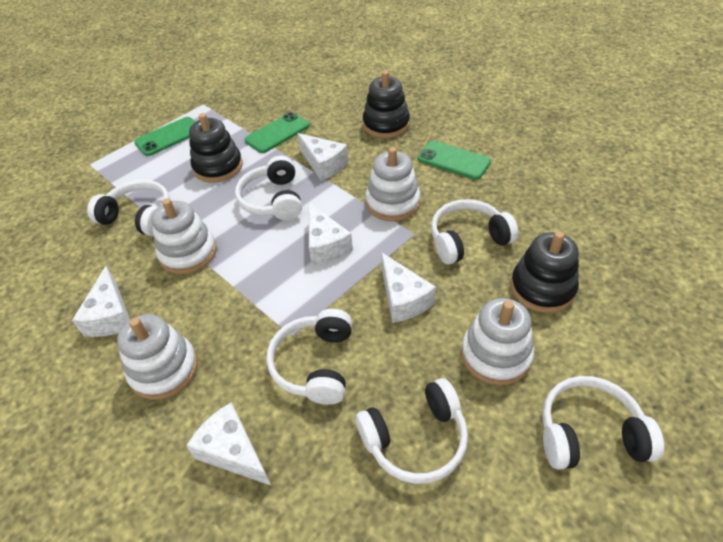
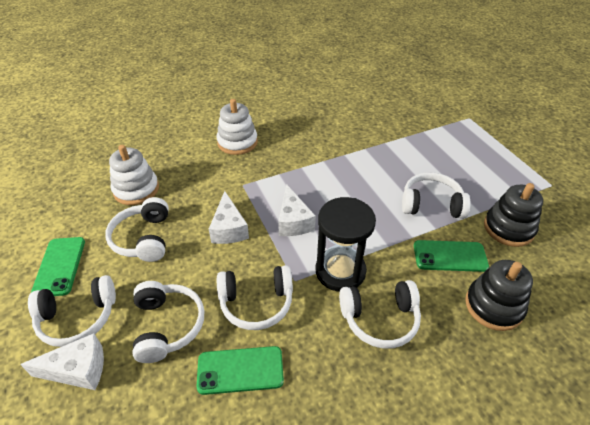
black hourglass: 0 -> 1
black stacking toy: 3 -> 2
white cheese: 5 -> 3
white stacking toy: 4 -> 2

